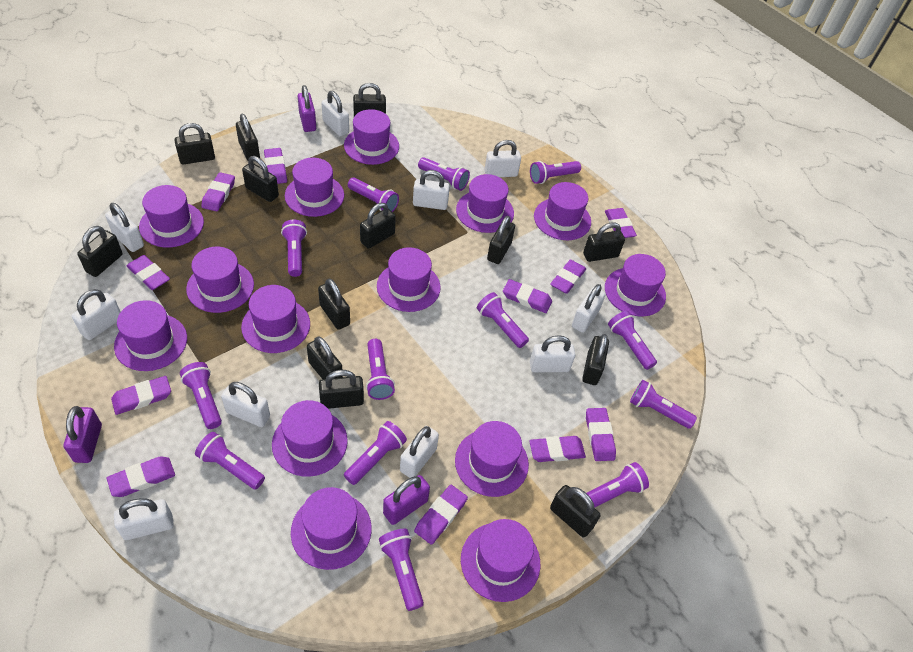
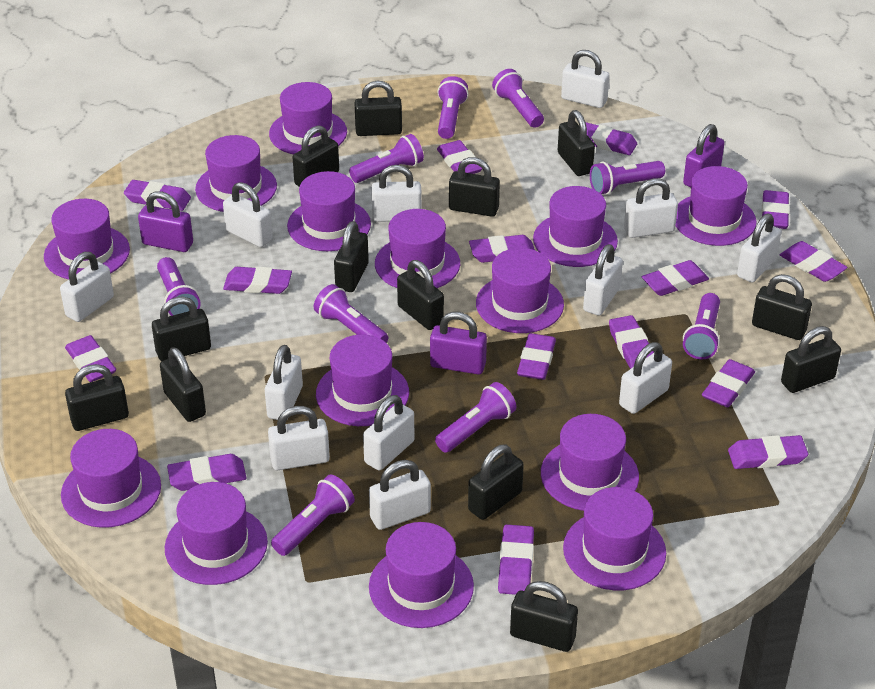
purple eraser: 11 -> 15
purple flashlight: 13 -> 9
white padlock: 10 -> 12

